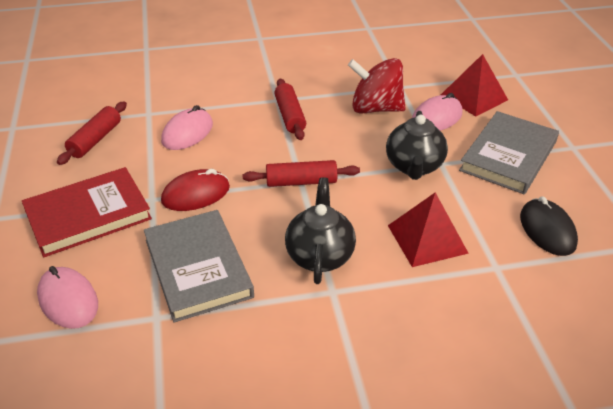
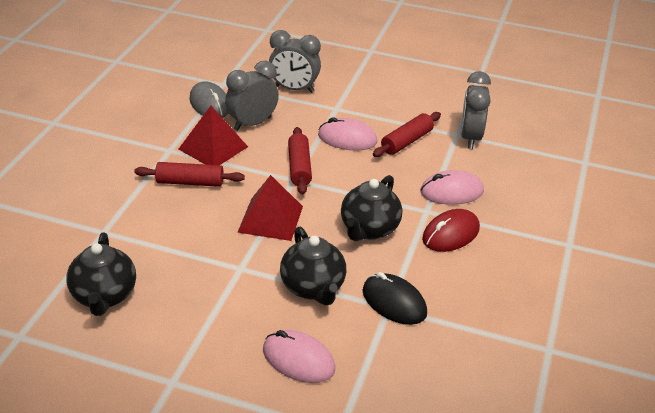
black teapot: 2 -> 3
grey book: 2 -> 0
grey clock: 0 -> 3
grey mouse: 0 -> 1
red book: 1 -> 0
red spinning top: 1 -> 0

